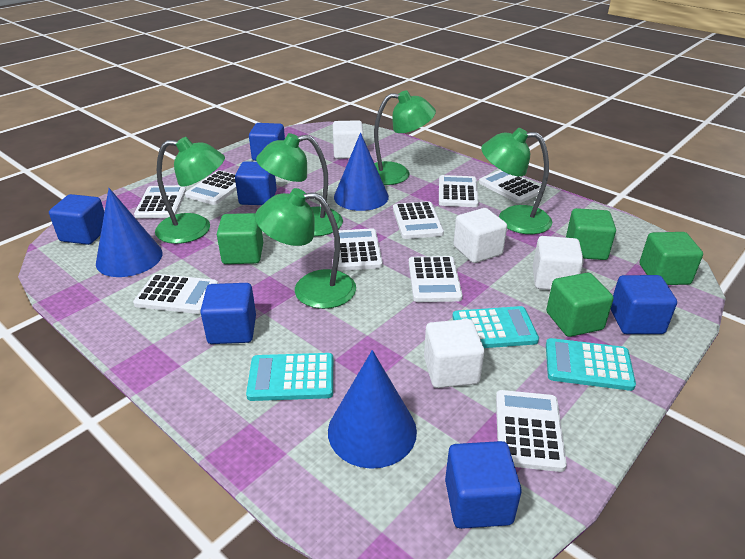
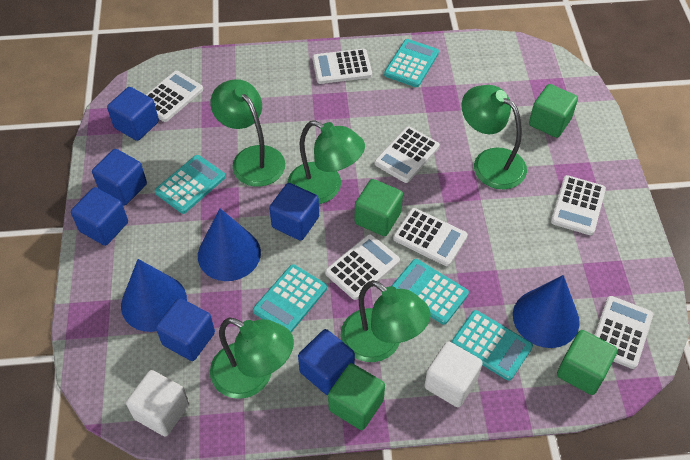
turquoise calculator: 3 -> 5
white calculator: 9 -> 7
white cube: 4 -> 2

